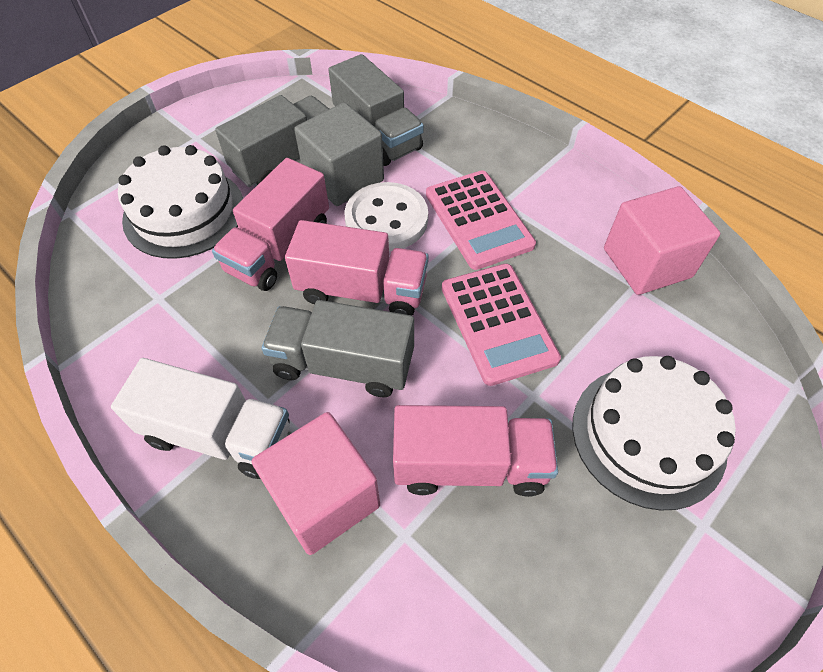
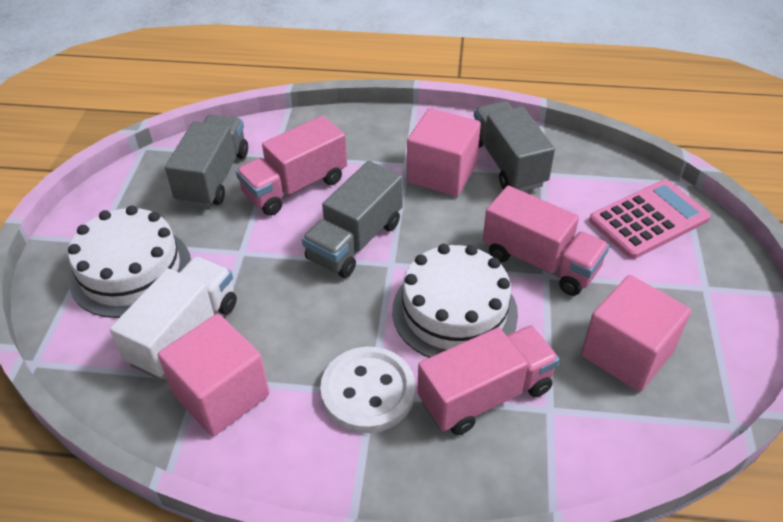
grey cube: 1 -> 0
pink calculator: 2 -> 1
pink cube: 2 -> 3

